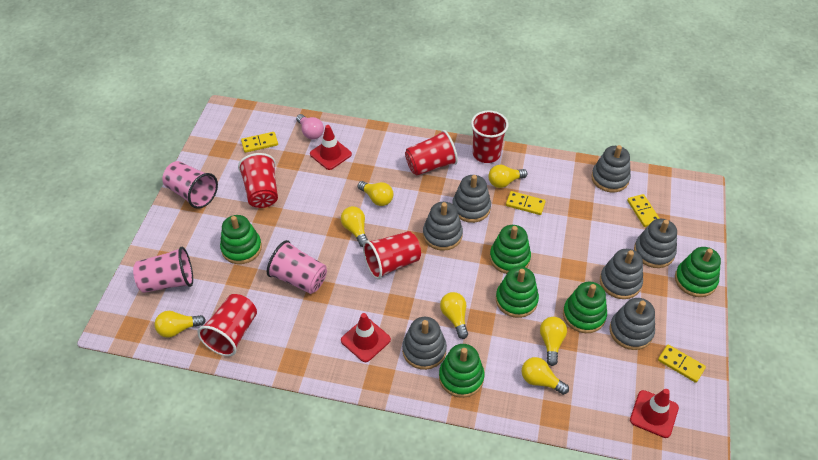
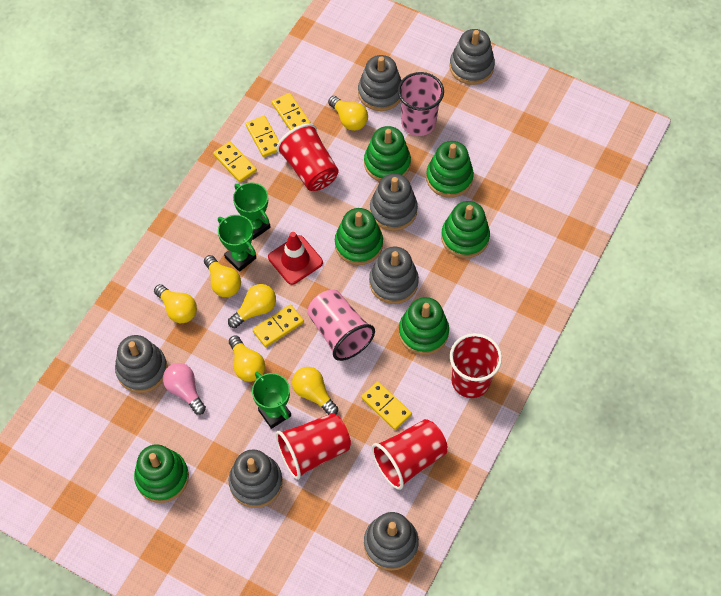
green trophy: 0 -> 3
pink cup: 3 -> 2
red cup: 5 -> 4
red traffic cone: 3 -> 1
yellow domino: 4 -> 5
yellow light bulb: 7 -> 6

